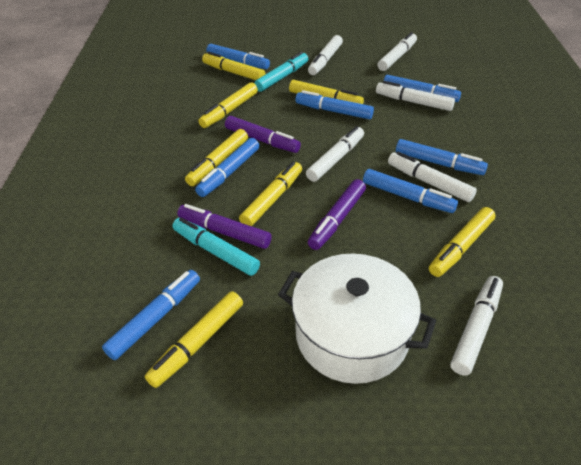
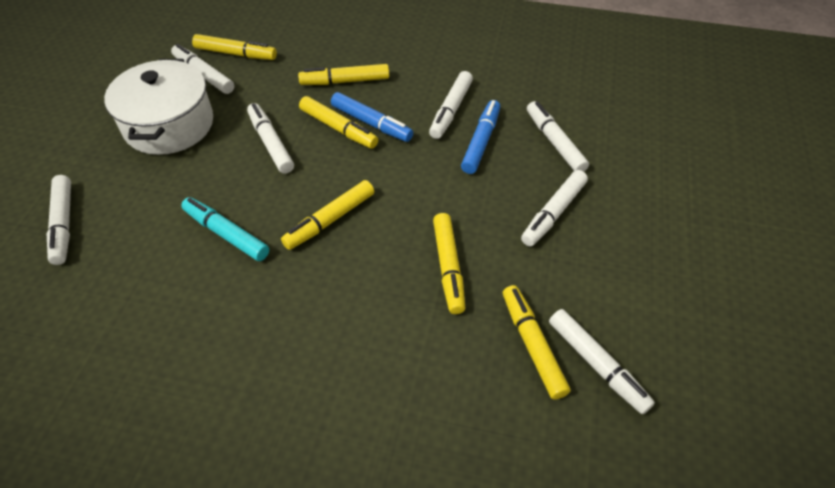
blue marker: 7 -> 2
purple marker: 3 -> 0
turquoise marker: 2 -> 1
white marker: 6 -> 7
yellow marker: 7 -> 6

